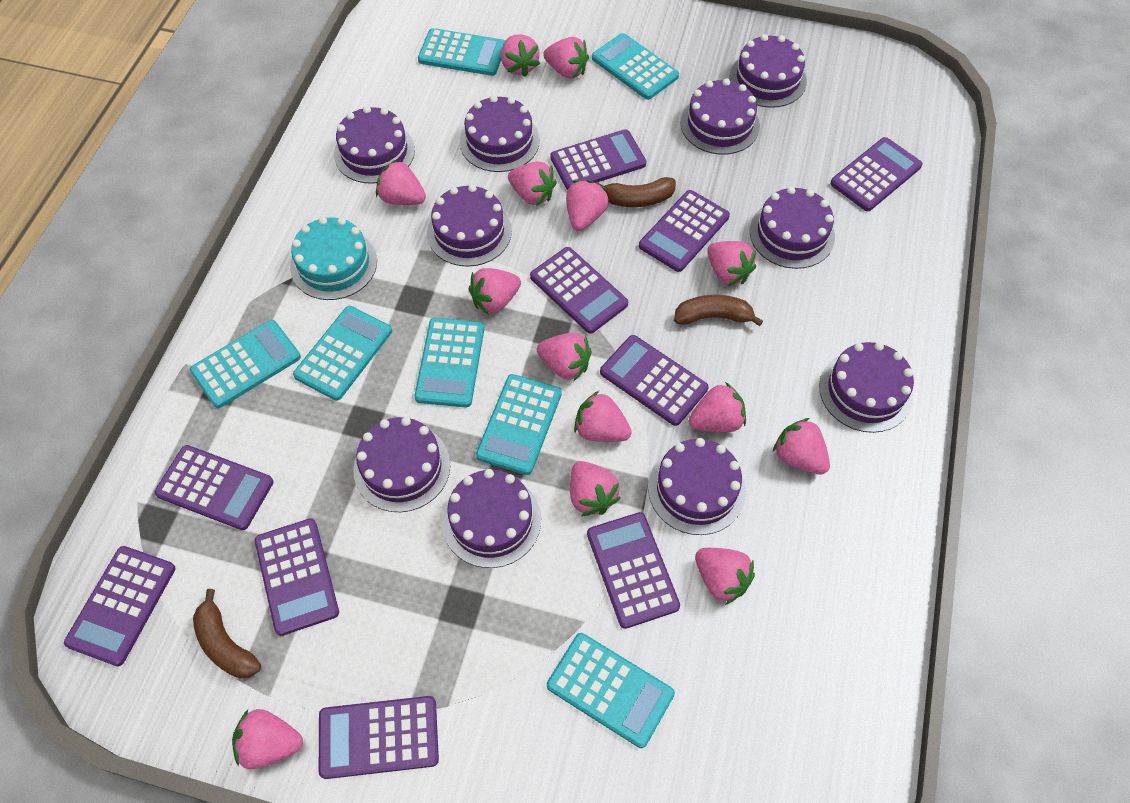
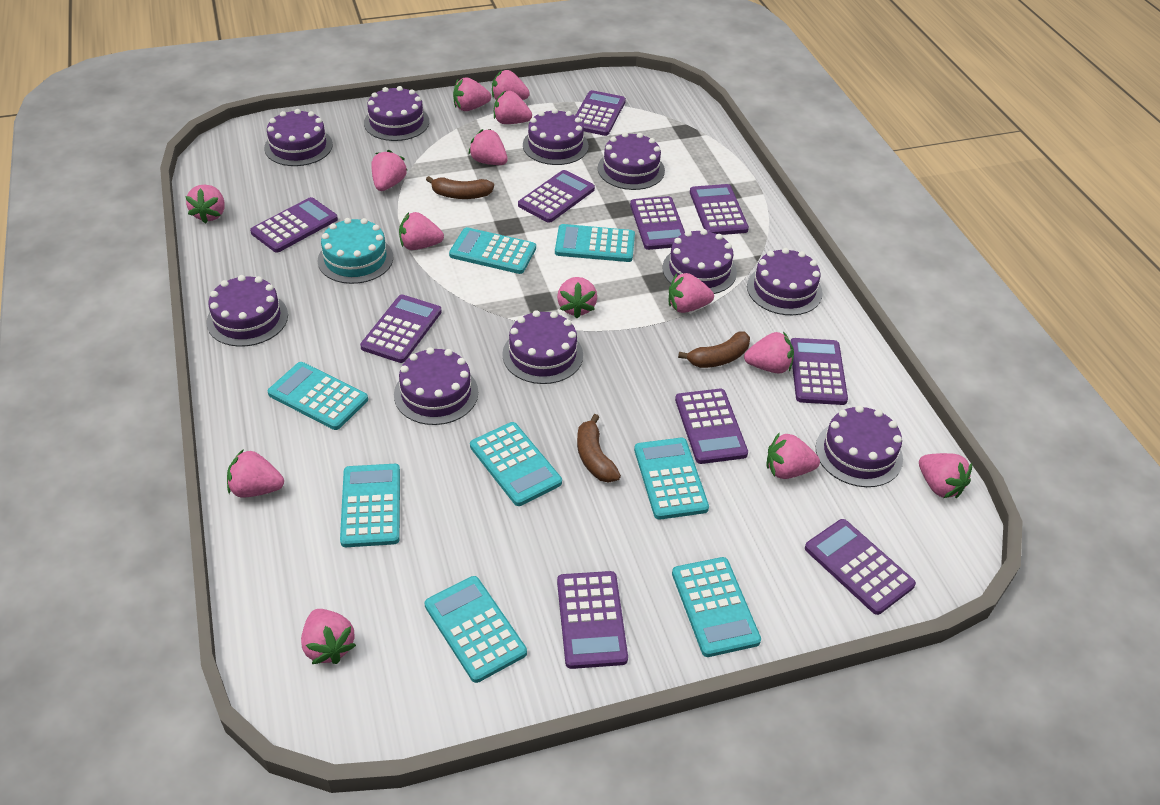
turquoise calculator: 7 -> 8

